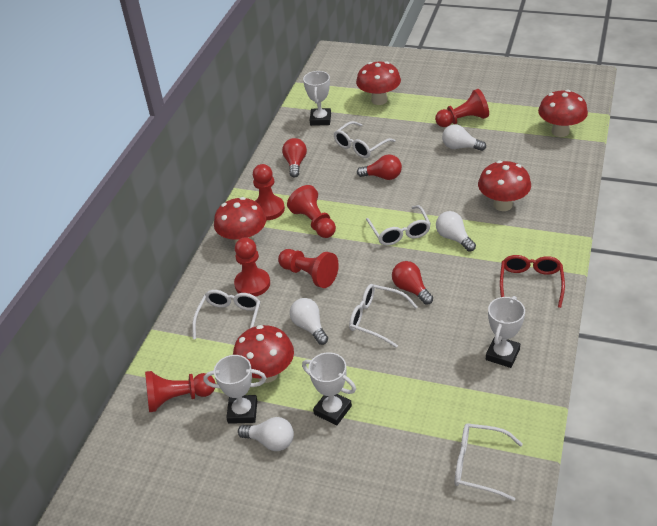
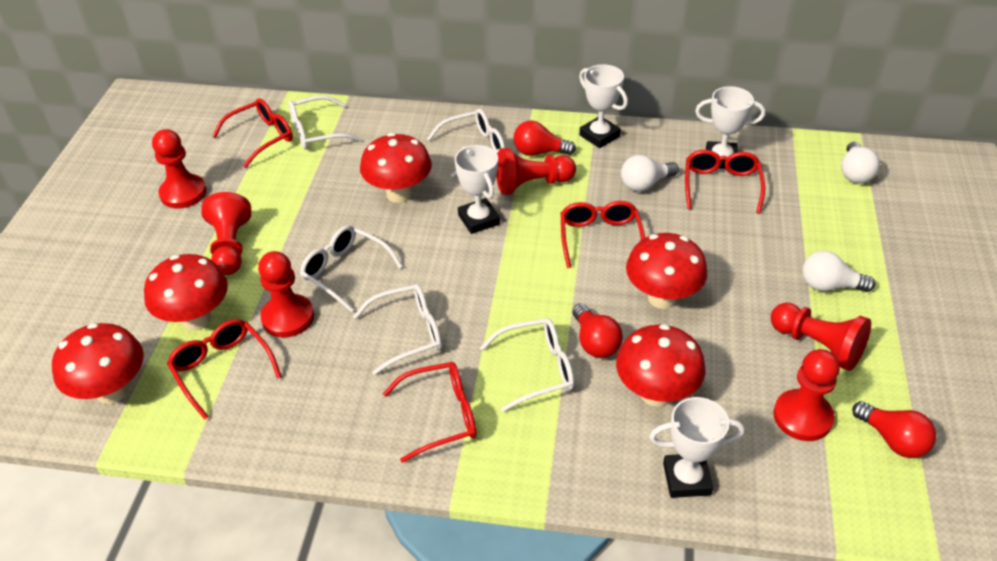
red glasses: 1 -> 5
white light bulb: 4 -> 3

